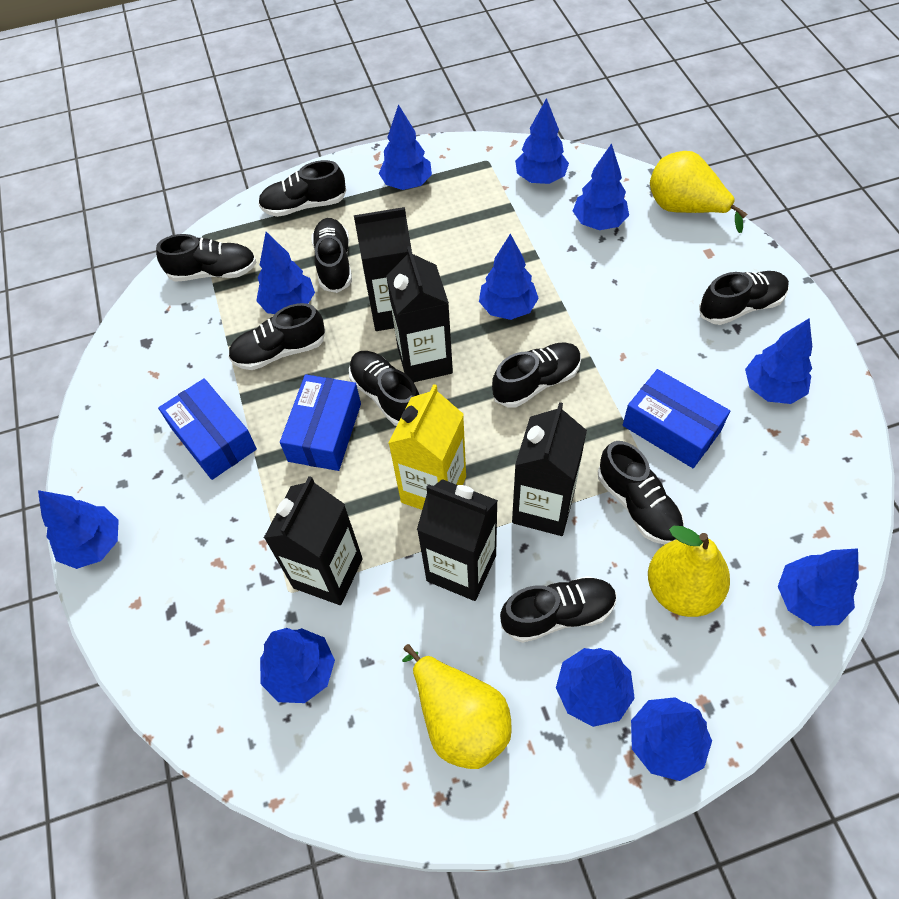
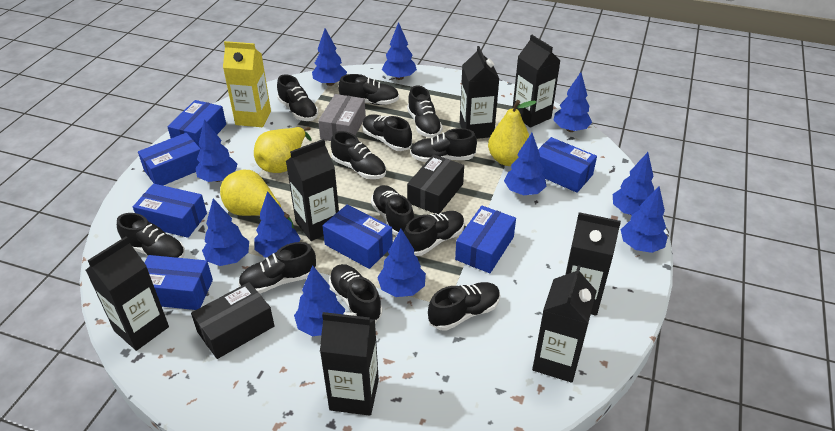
black box: 0 -> 2
black carton: 5 -> 7
black shoe: 9 -> 12
blue box: 3 -> 7
grey box: 0 -> 1

